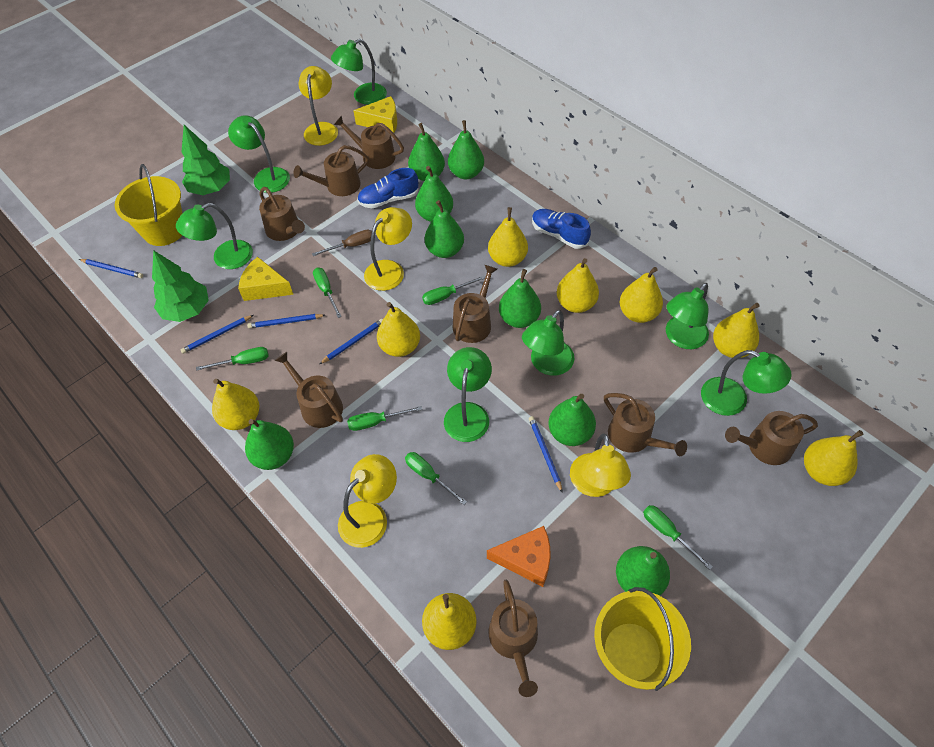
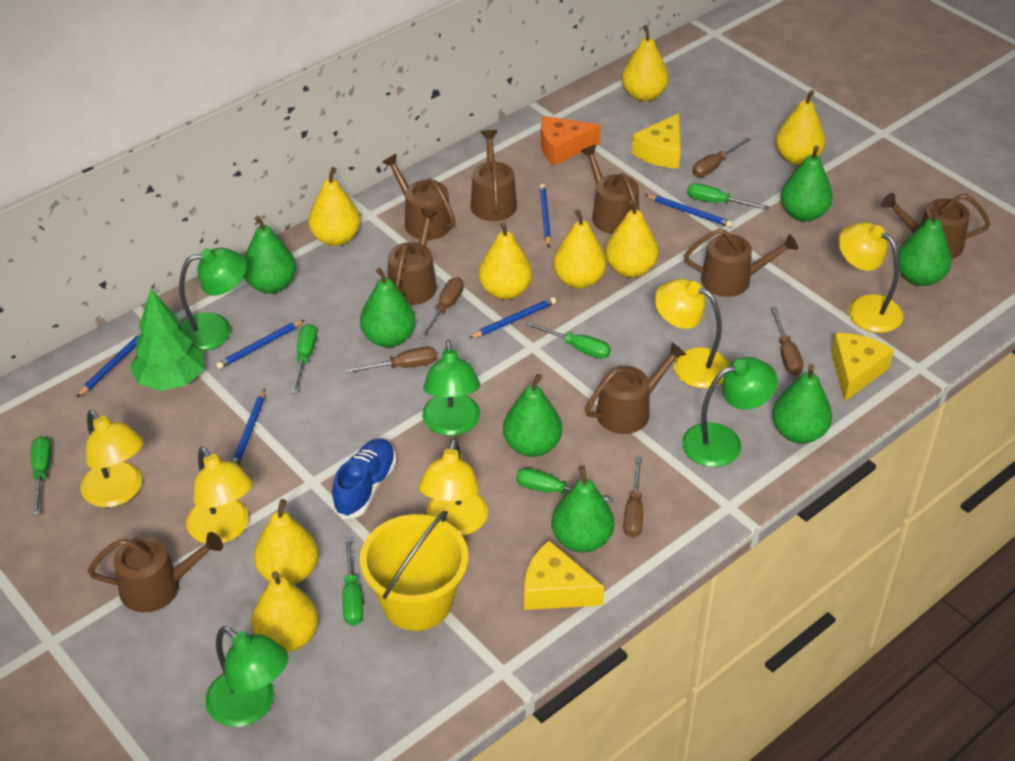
blue pencil: 5 -> 6
blue shoe: 2 -> 1
brown screwdriver: 1 -> 5
green lamp: 7 -> 4
green pear: 8 -> 7
green tree: 2 -> 1
yellow bucket: 2 -> 1
yellow cheese: 2 -> 3
yellow lamp: 4 -> 5

